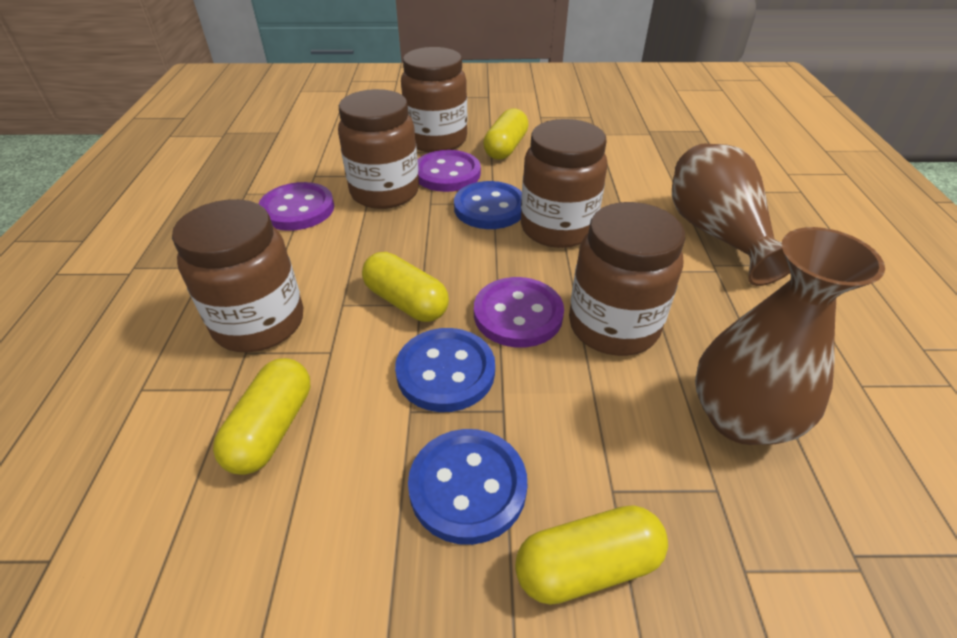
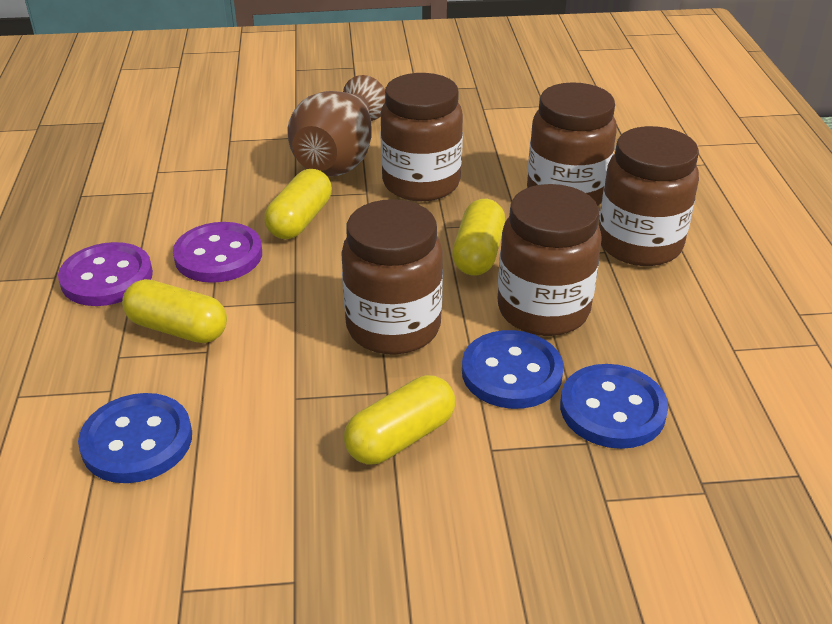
brown vase: 2 -> 1
purple button: 3 -> 2

